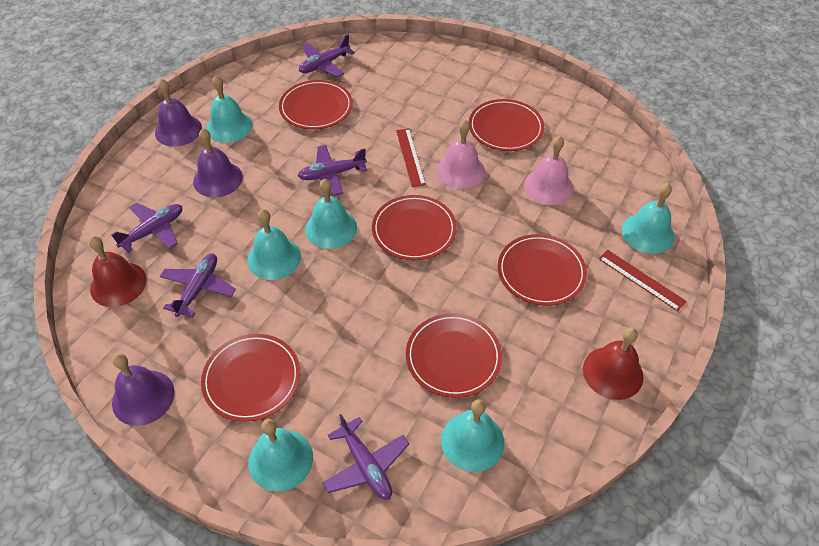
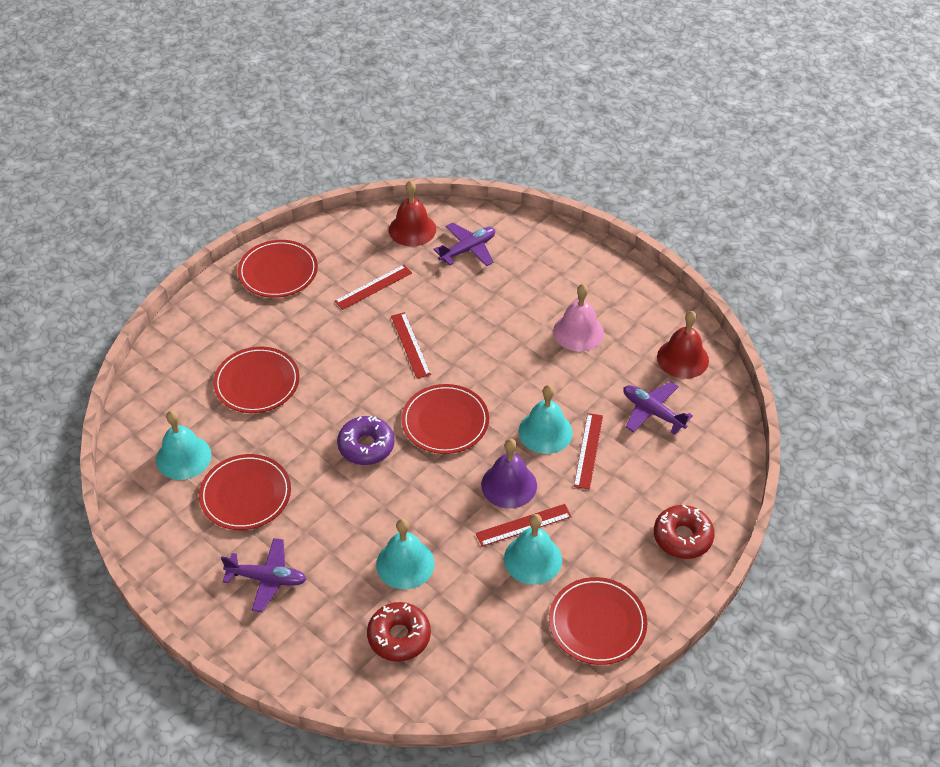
pink bell: 2 -> 1
purple bell: 3 -> 1
purple donut: 0 -> 1
purple plane: 5 -> 3
red donut: 0 -> 2
red plate: 6 -> 5
red ruler: 2 -> 4
turquoise bell: 6 -> 4

